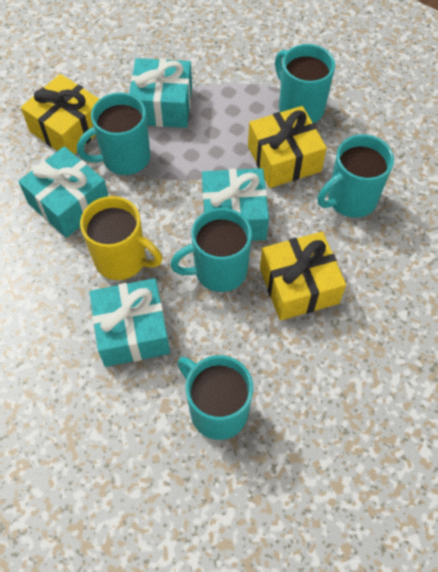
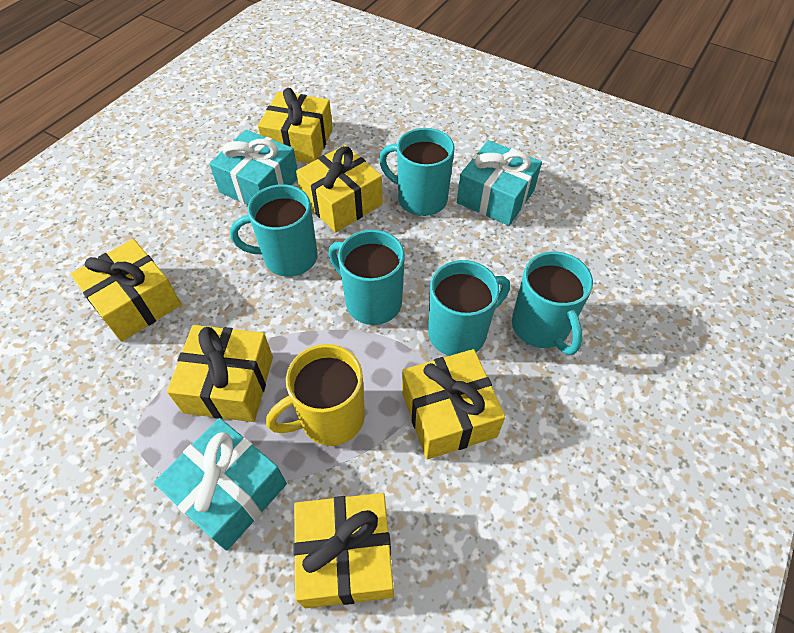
turquoise gift: 4 -> 3
yellow gift: 3 -> 6

